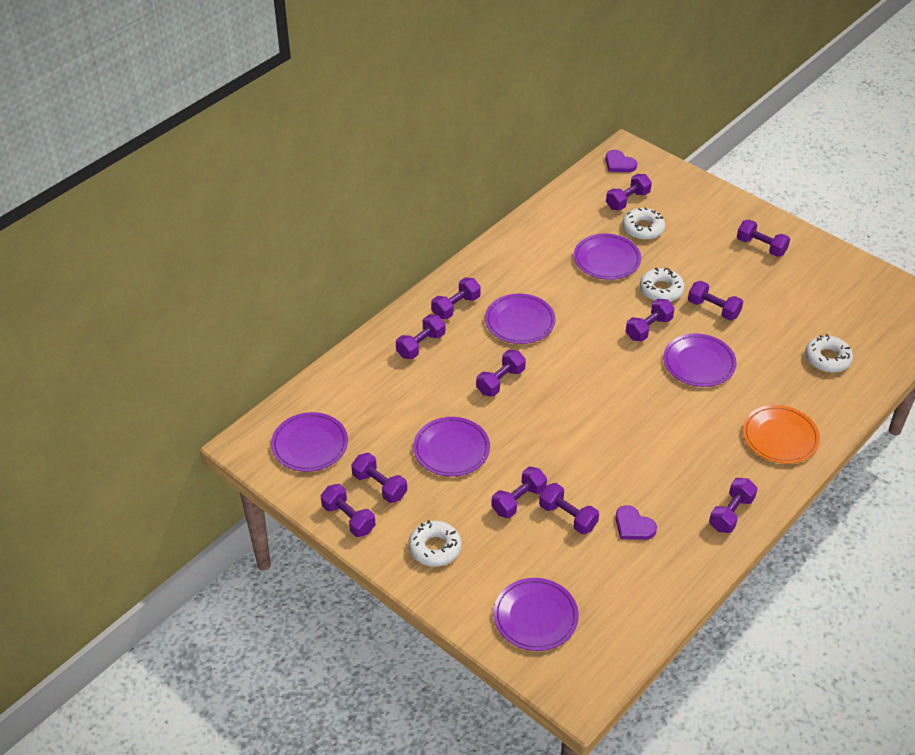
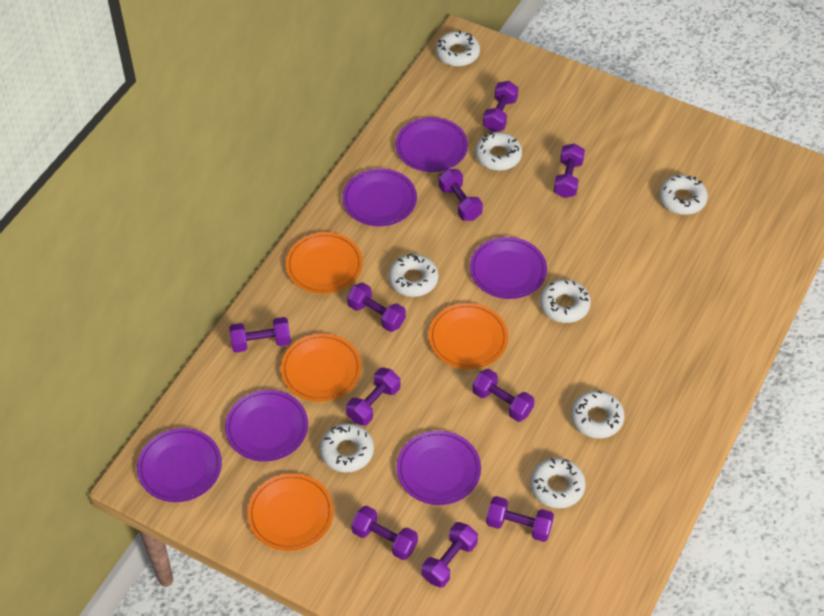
orange plate: 1 -> 4
purple dumbbell: 12 -> 10
purple heart: 2 -> 0
white donut: 4 -> 8

